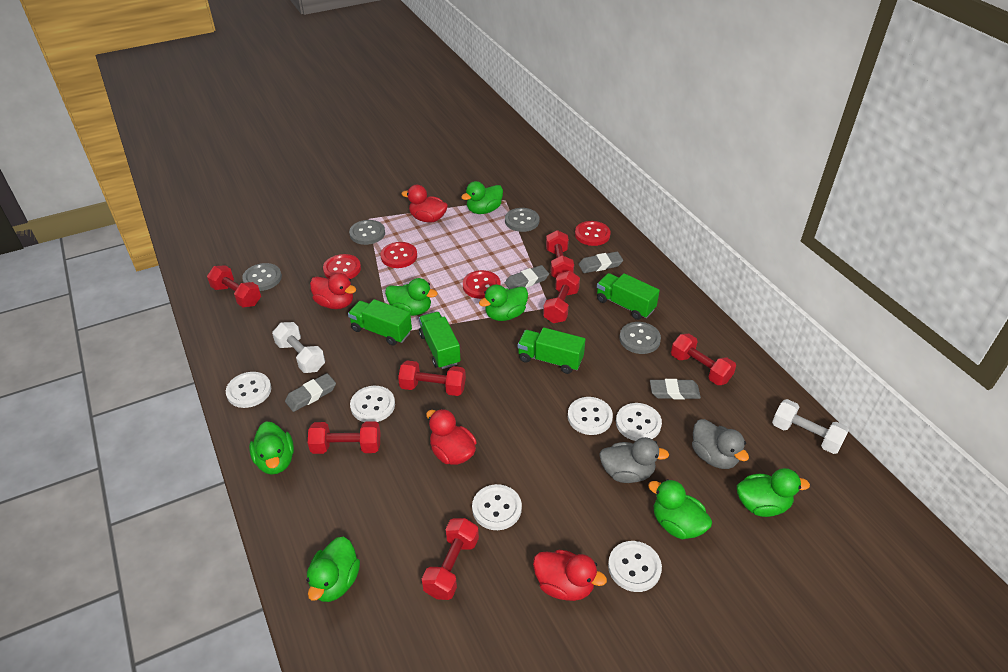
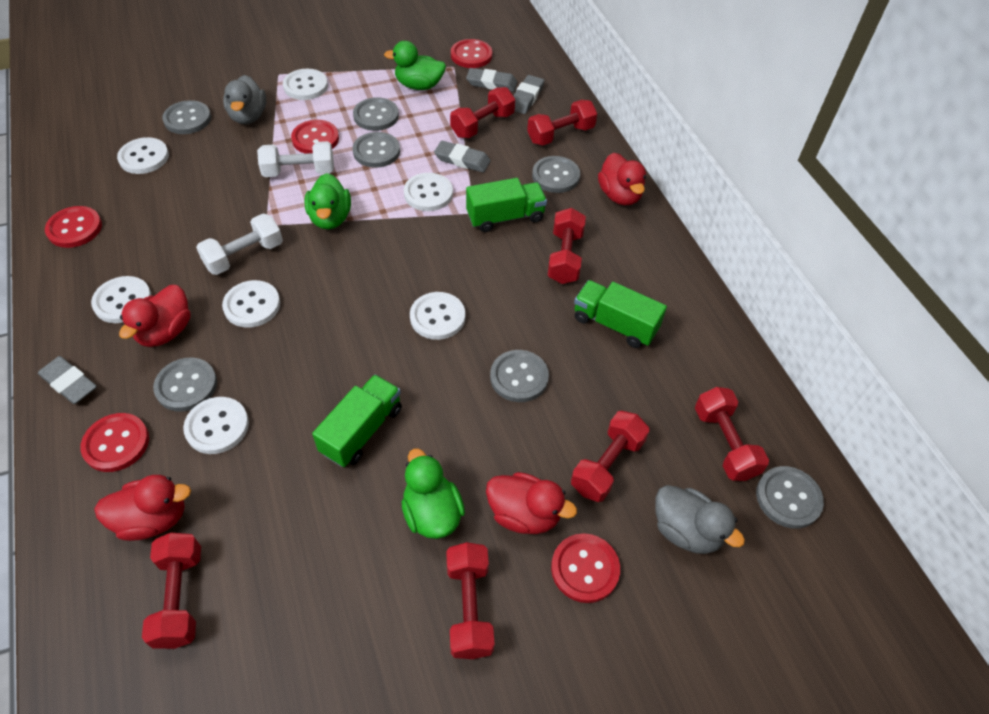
green duck: 7 -> 3
green truck: 4 -> 3
grey button: 4 -> 7
red button: 4 -> 5
white button: 6 -> 7

